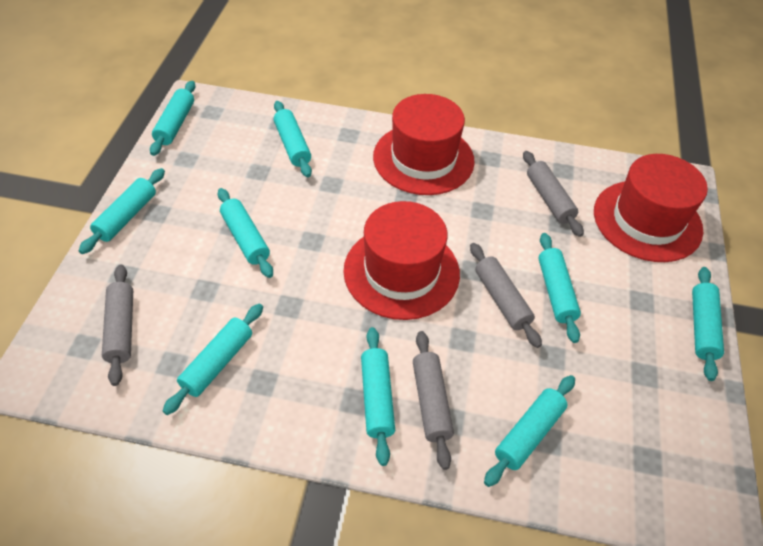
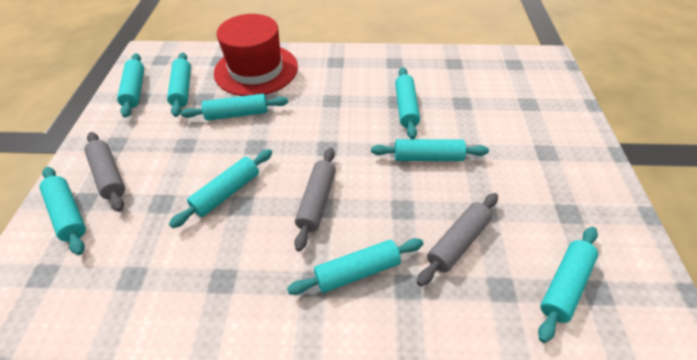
grey rolling pin: 4 -> 3
red hat: 3 -> 1

